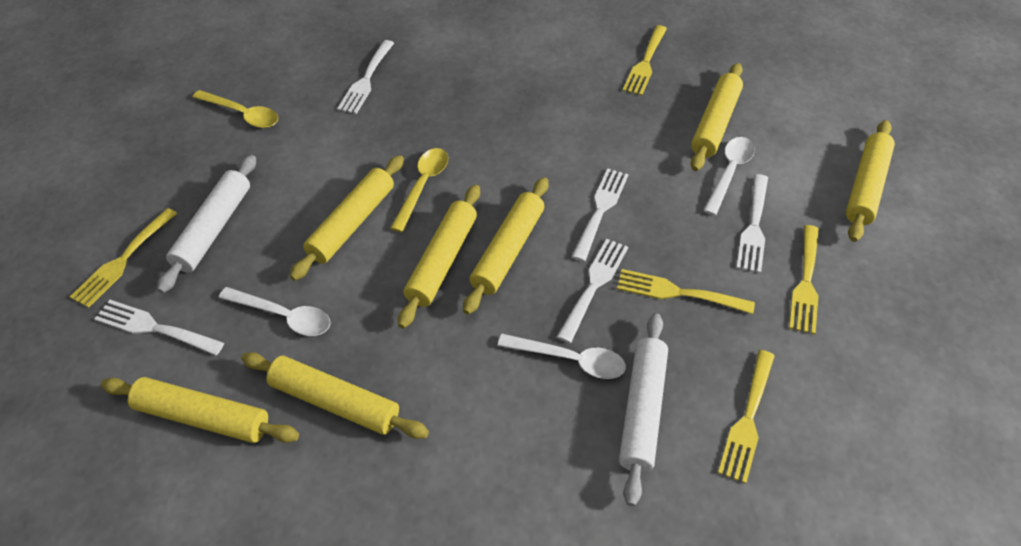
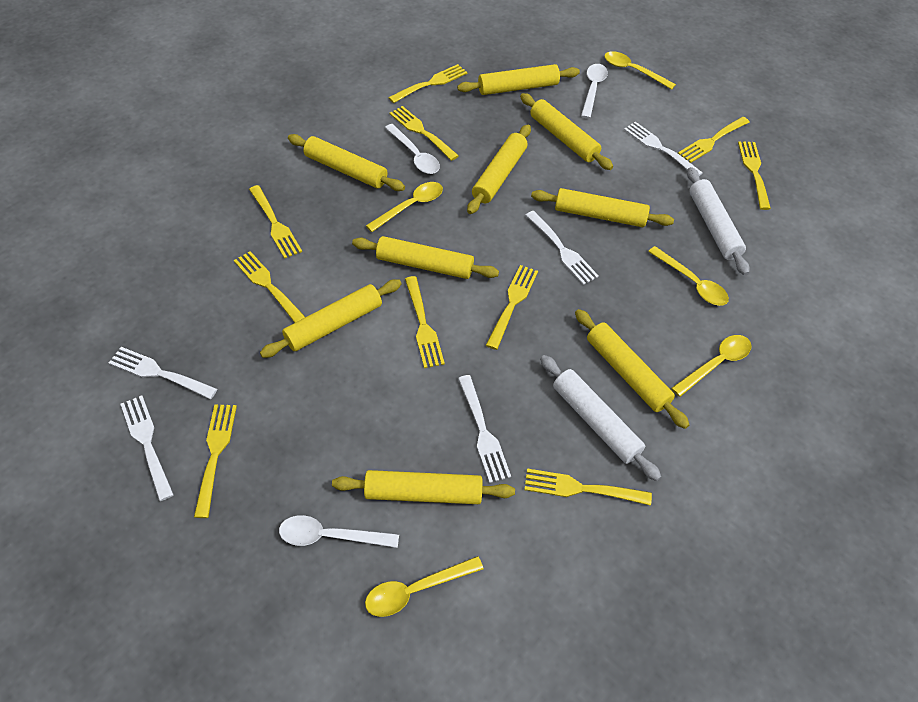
yellow fork: 5 -> 10
yellow rolling pin: 7 -> 9
yellow spoon: 2 -> 5

